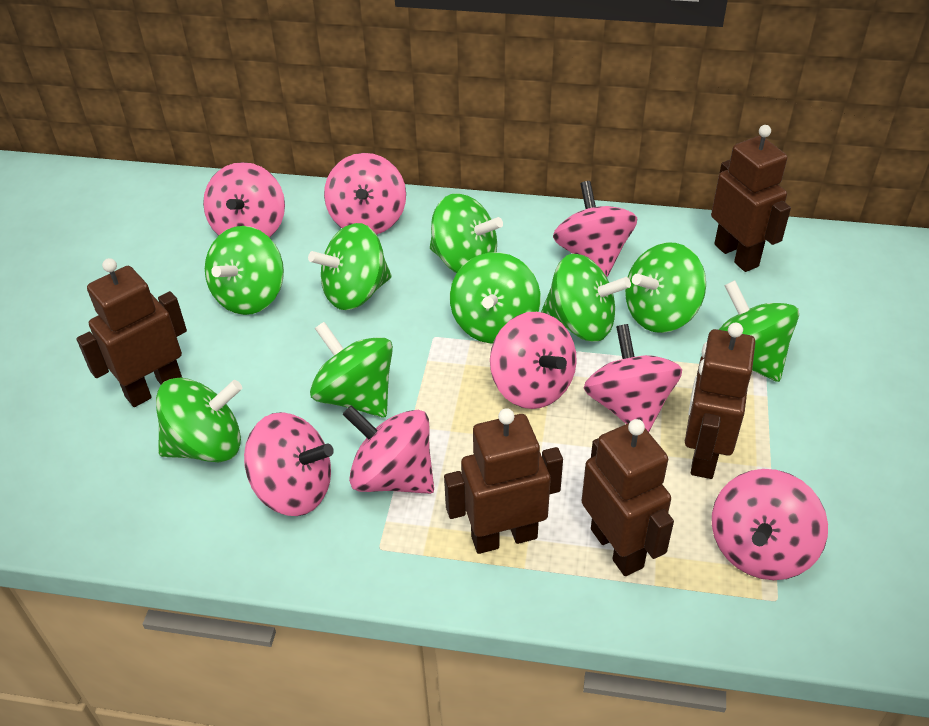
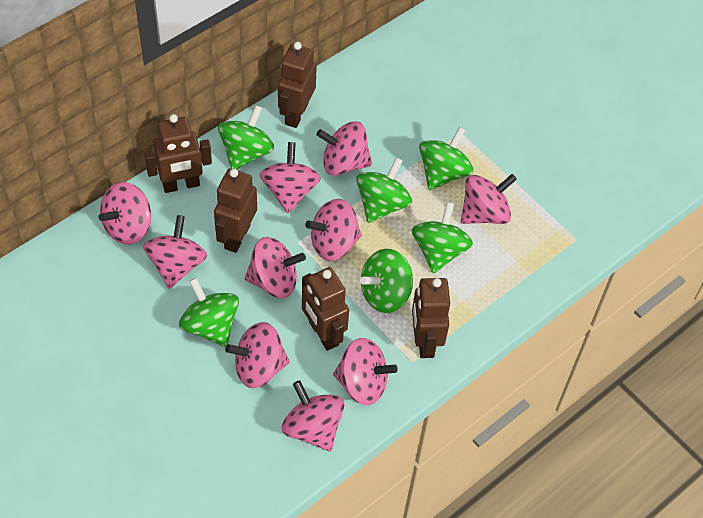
green spinning top: 9 -> 6
pink spinning top: 8 -> 10

